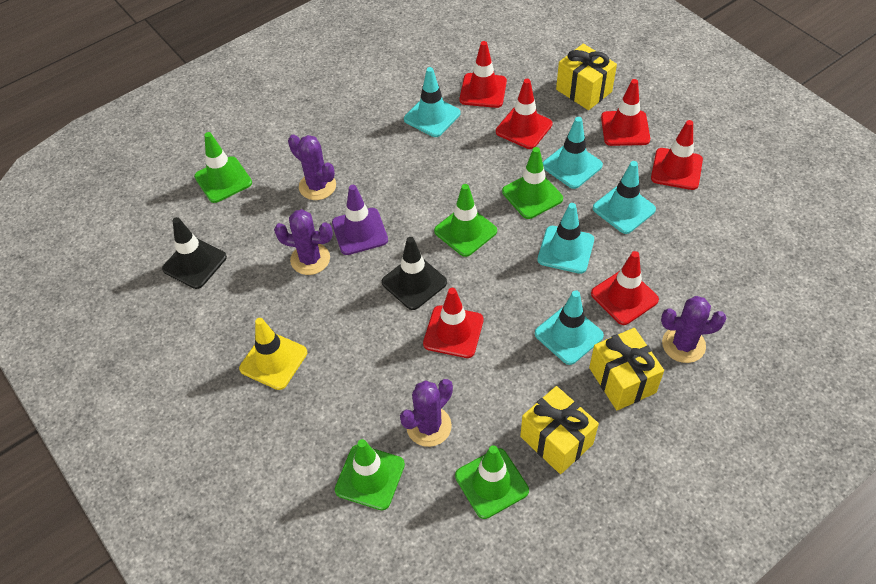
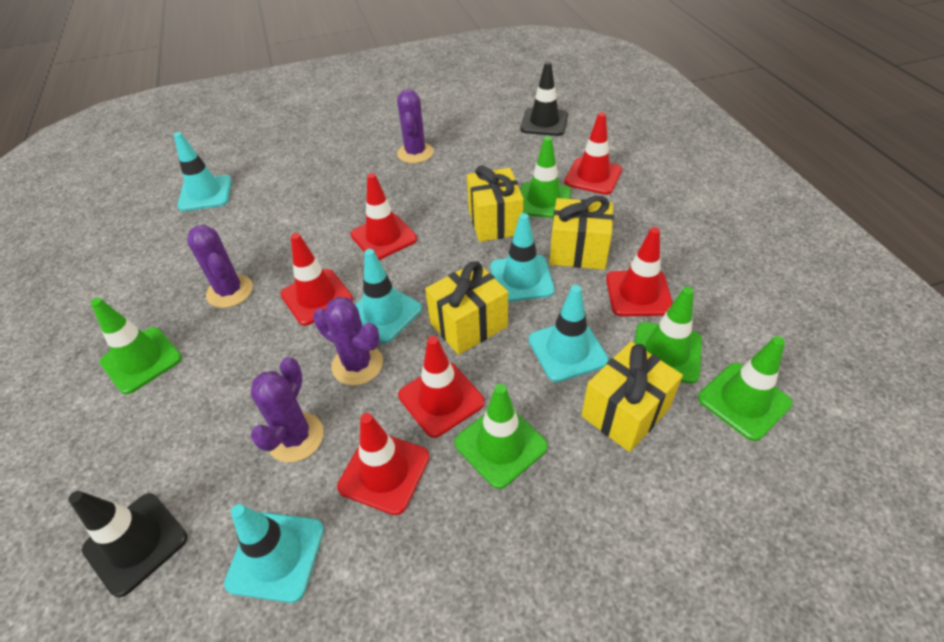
purple traffic cone: 1 -> 0
yellow gift: 3 -> 4
yellow traffic cone: 1 -> 0

